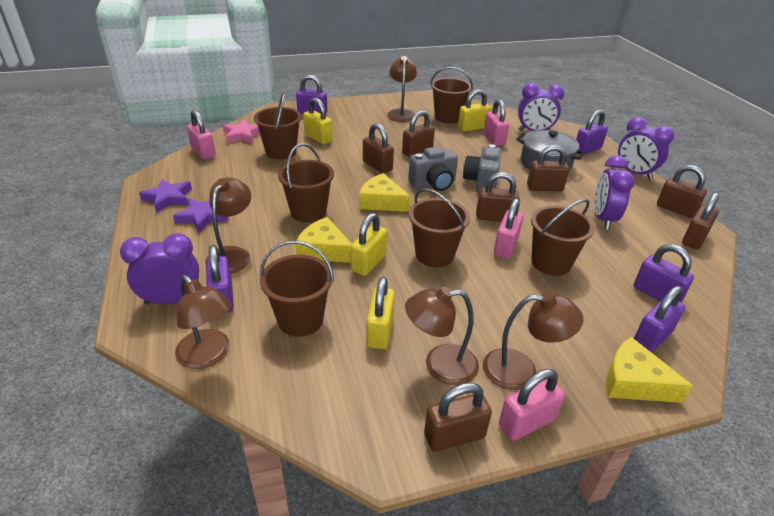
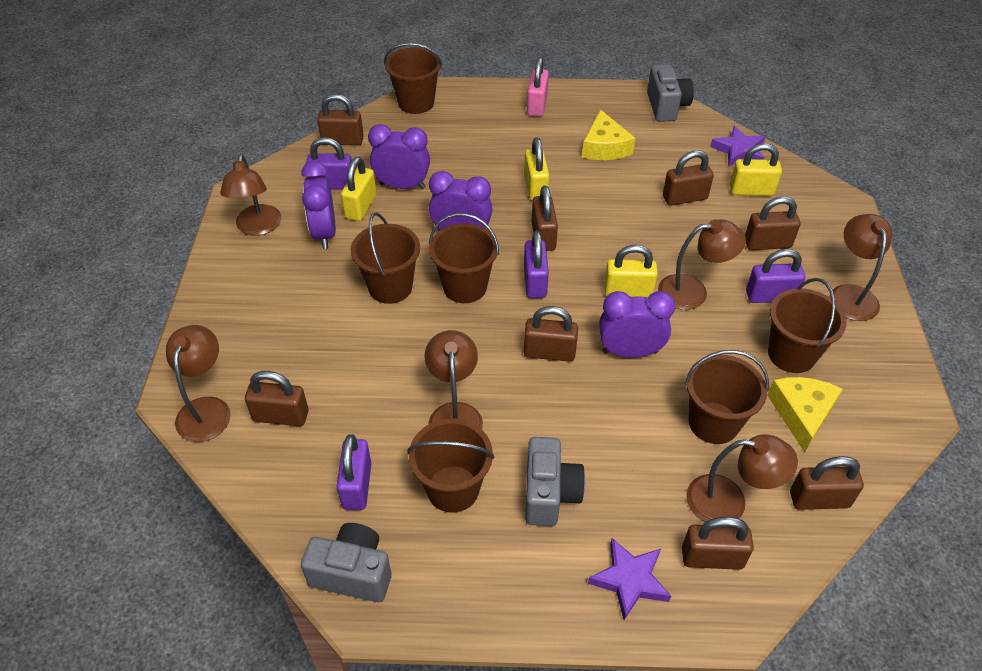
brown lamp: 5 -> 6
brown padlock: 7 -> 8
grey camera: 2 -> 3
grey pot: 1 -> 0
pink padlock: 4 -> 1
pink star: 1 -> 0
purple padlock: 5 -> 4
yellow cheese: 3 -> 2

